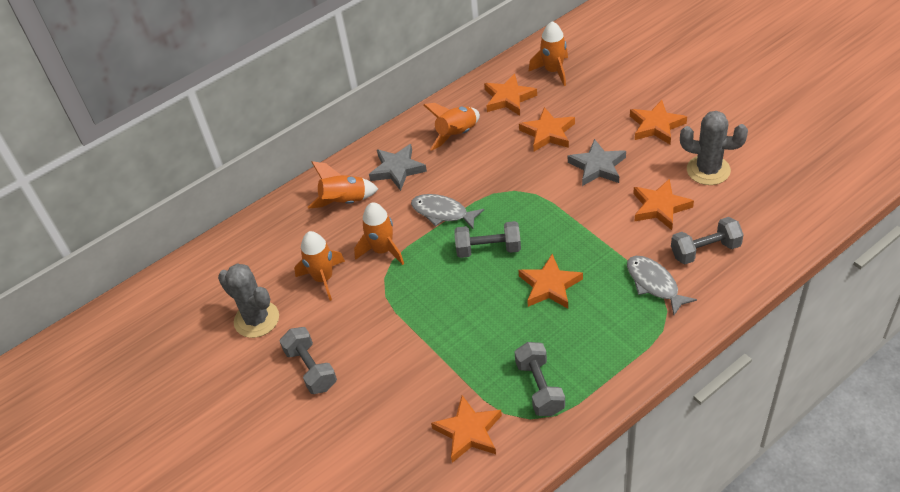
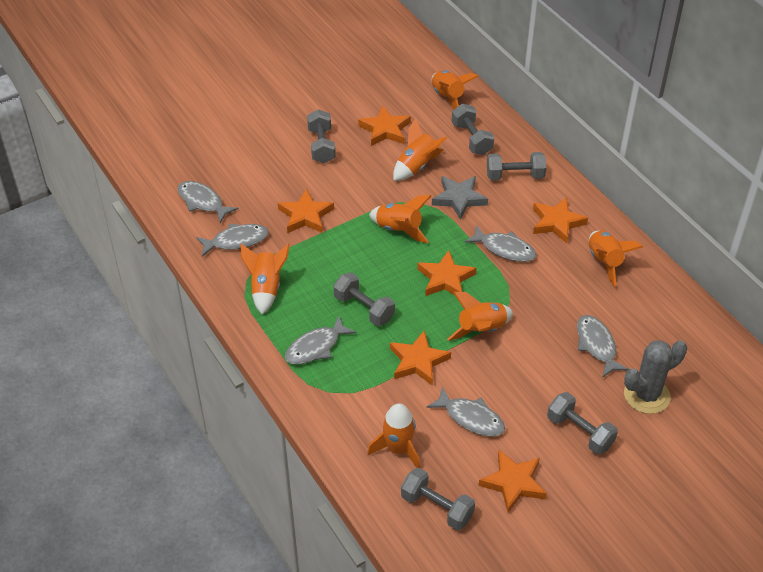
grey cactus: 2 -> 1
grey dumbbell: 4 -> 6
grey fish: 2 -> 6
grey star: 2 -> 1
orange rocket: 5 -> 7

